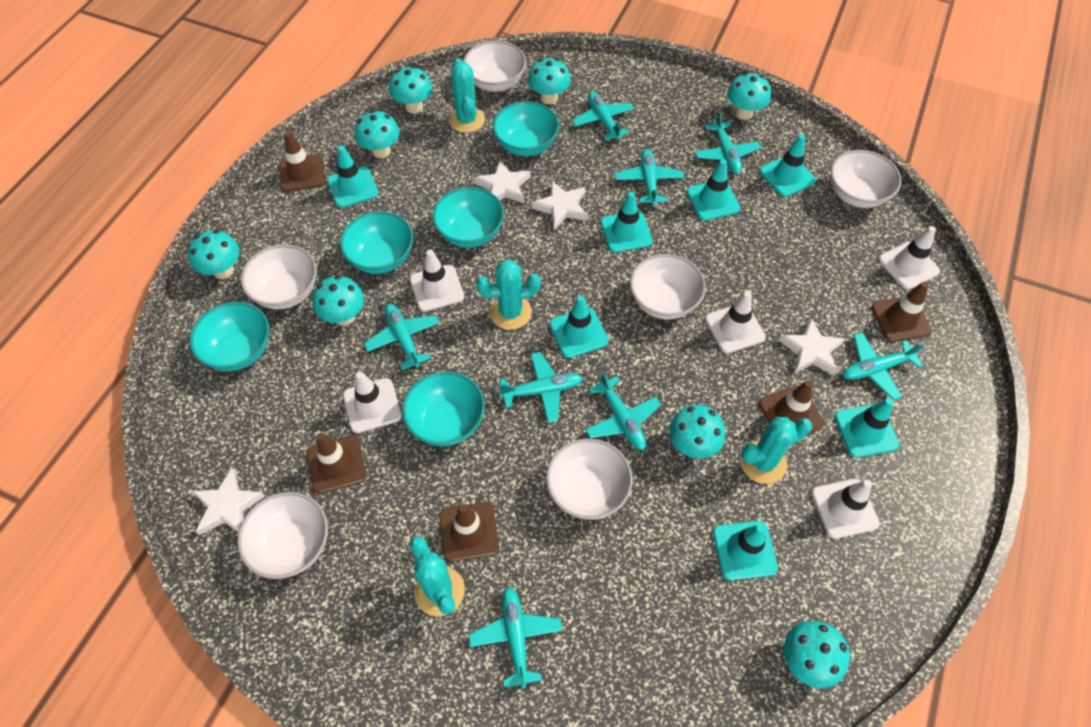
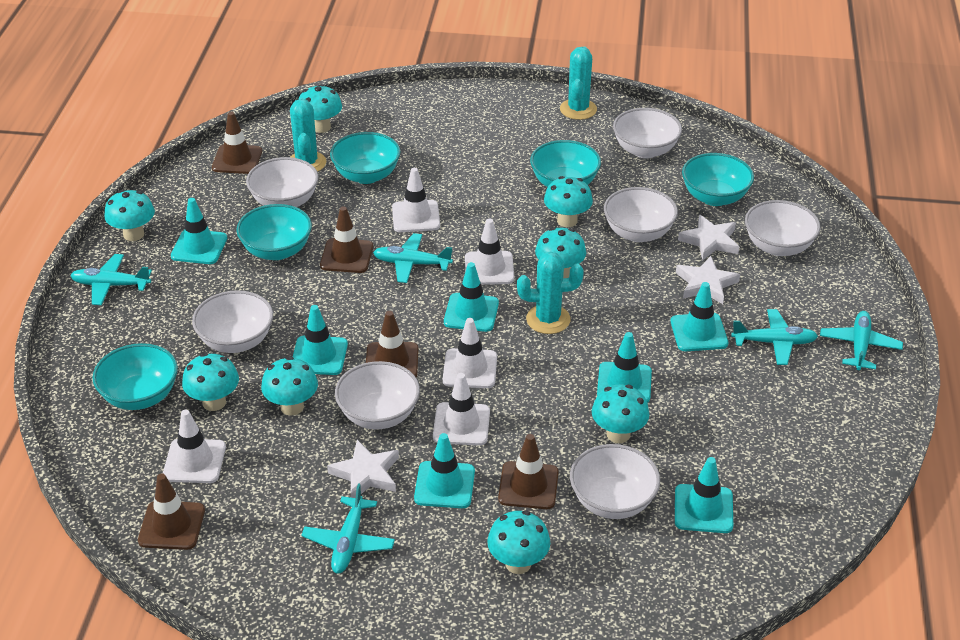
turquoise cactus: 4 -> 3
turquoise plane: 8 -> 5
white bowl: 6 -> 7
white star: 4 -> 3

